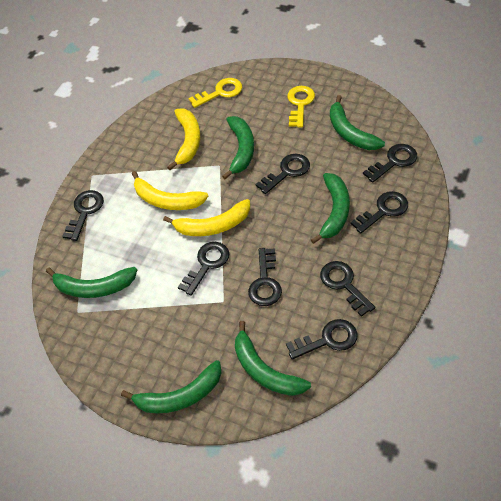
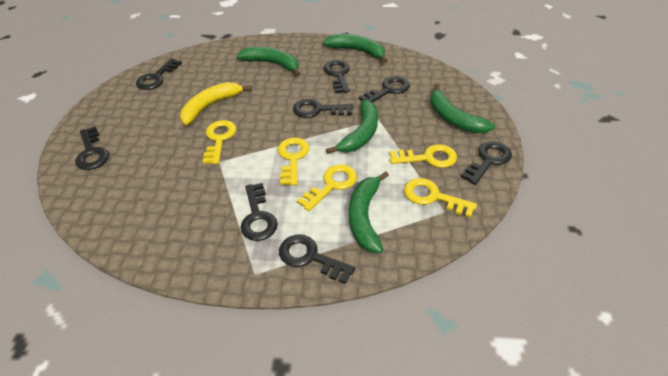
green banana: 6 -> 5
yellow banana: 3 -> 1
yellow key: 2 -> 5

